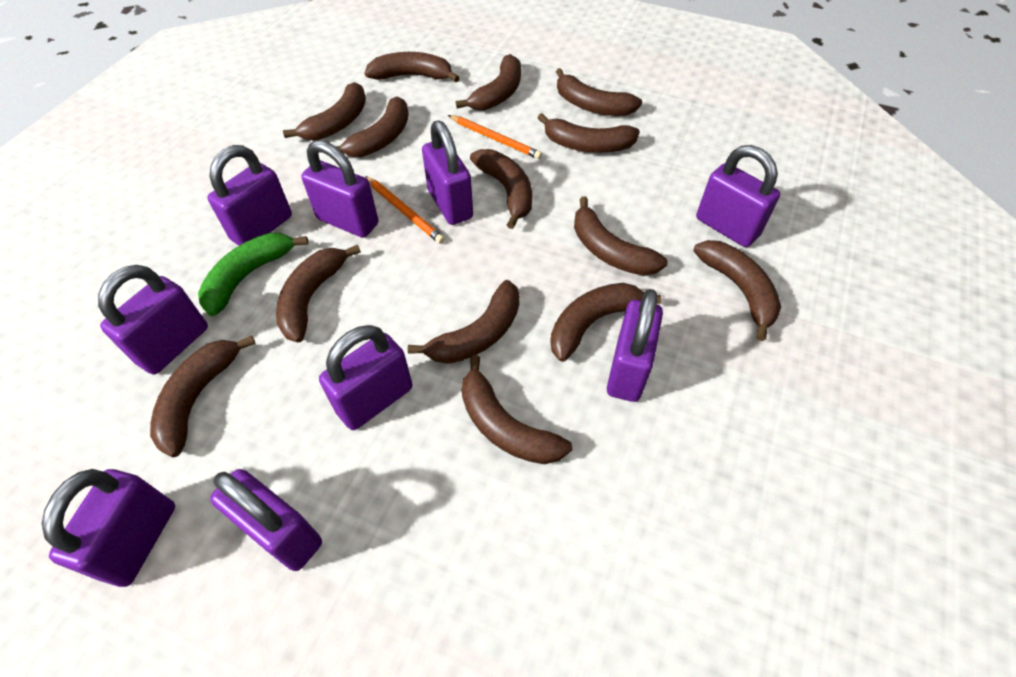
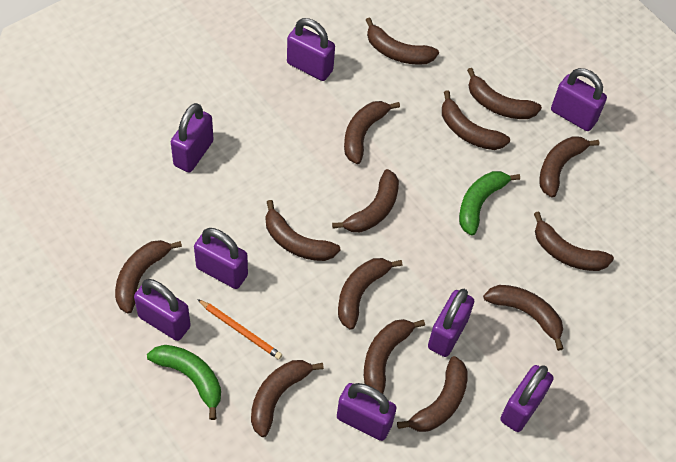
green banana: 1 -> 2
orange pencil: 2 -> 1
purple padlock: 9 -> 8

